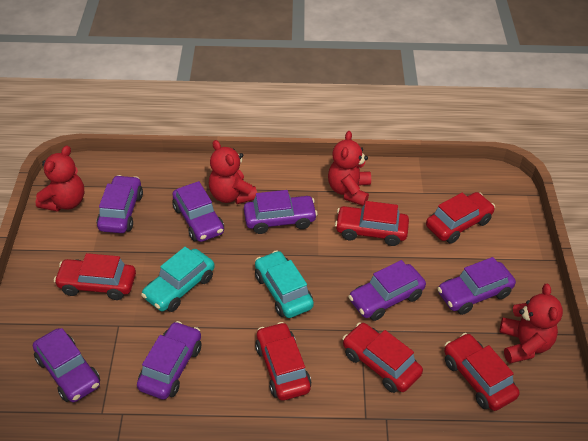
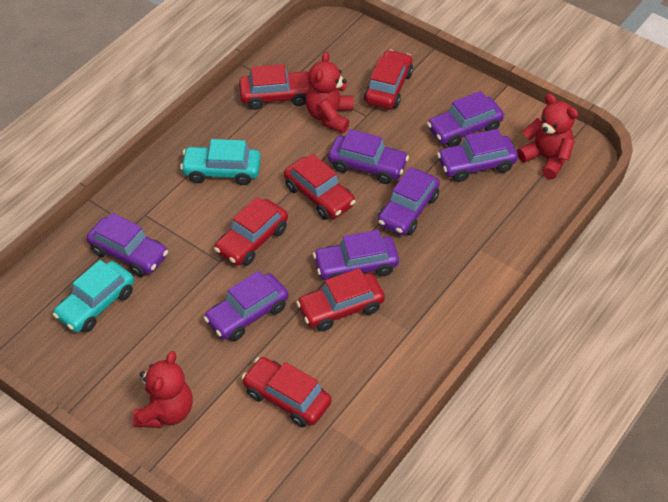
red teddy bear: 4 -> 3

